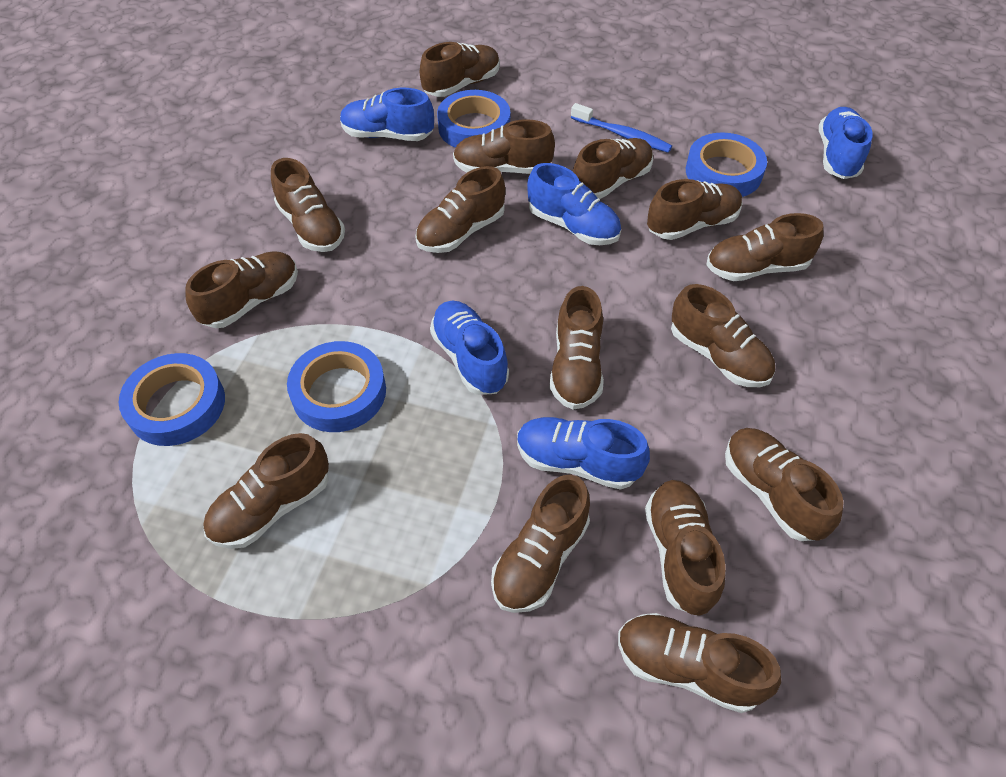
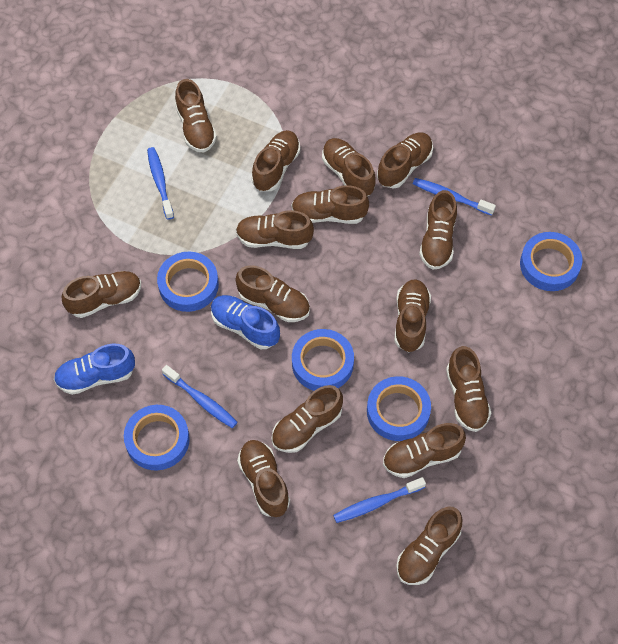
blue shoe: 5 -> 2
blue tape: 4 -> 5
blue toothbrush: 1 -> 4

